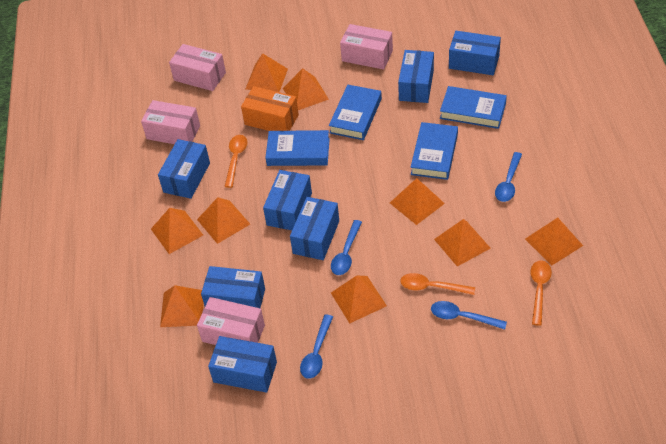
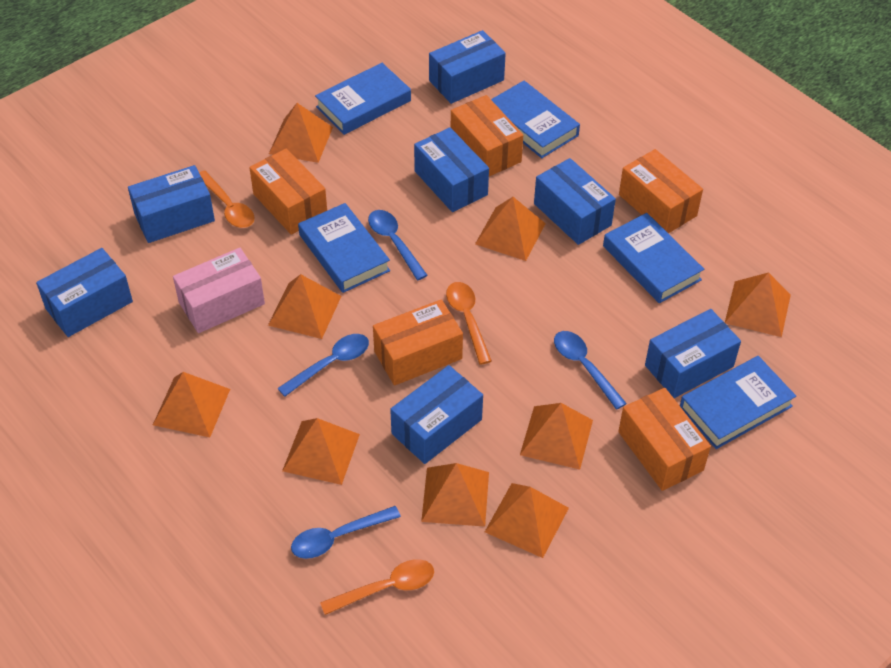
blue book: 4 -> 5
orange box: 1 -> 5
pink box: 4 -> 1

